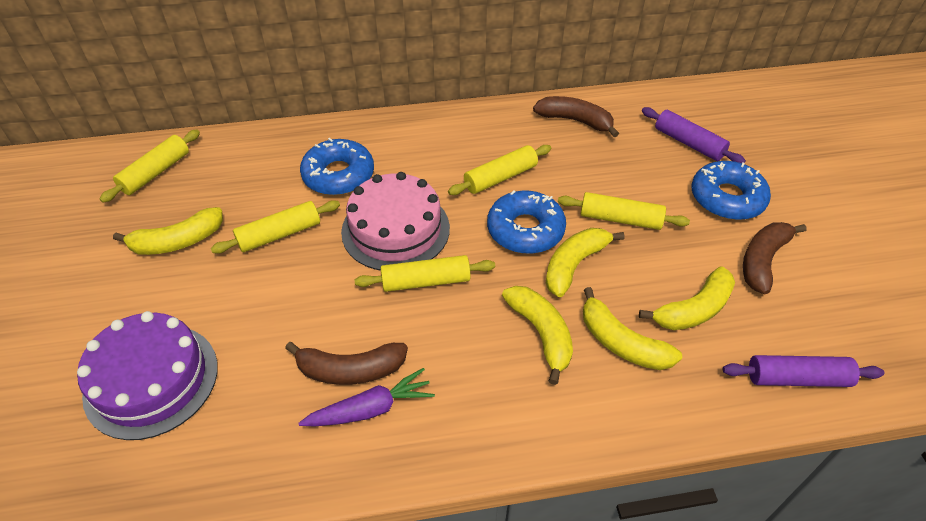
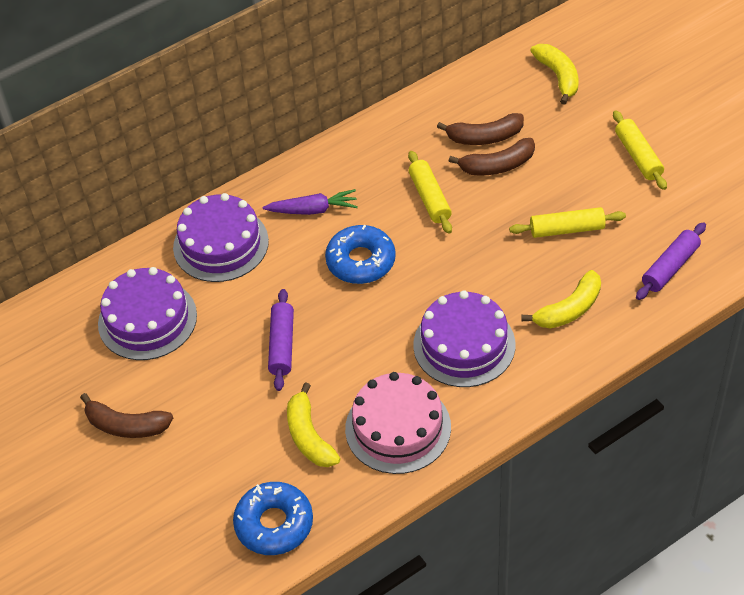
blue donut: 3 -> 2
purple cake: 1 -> 3
yellow banana: 5 -> 3
yellow rolling pin: 5 -> 3

